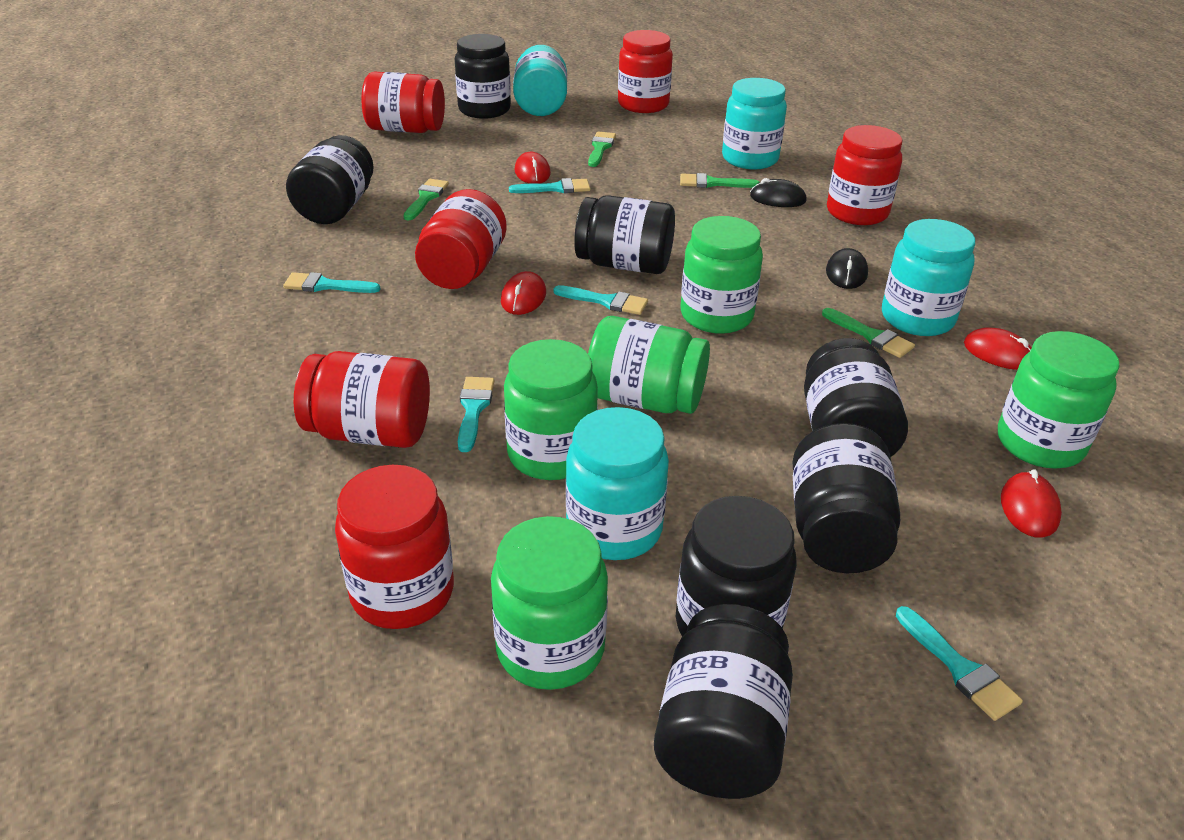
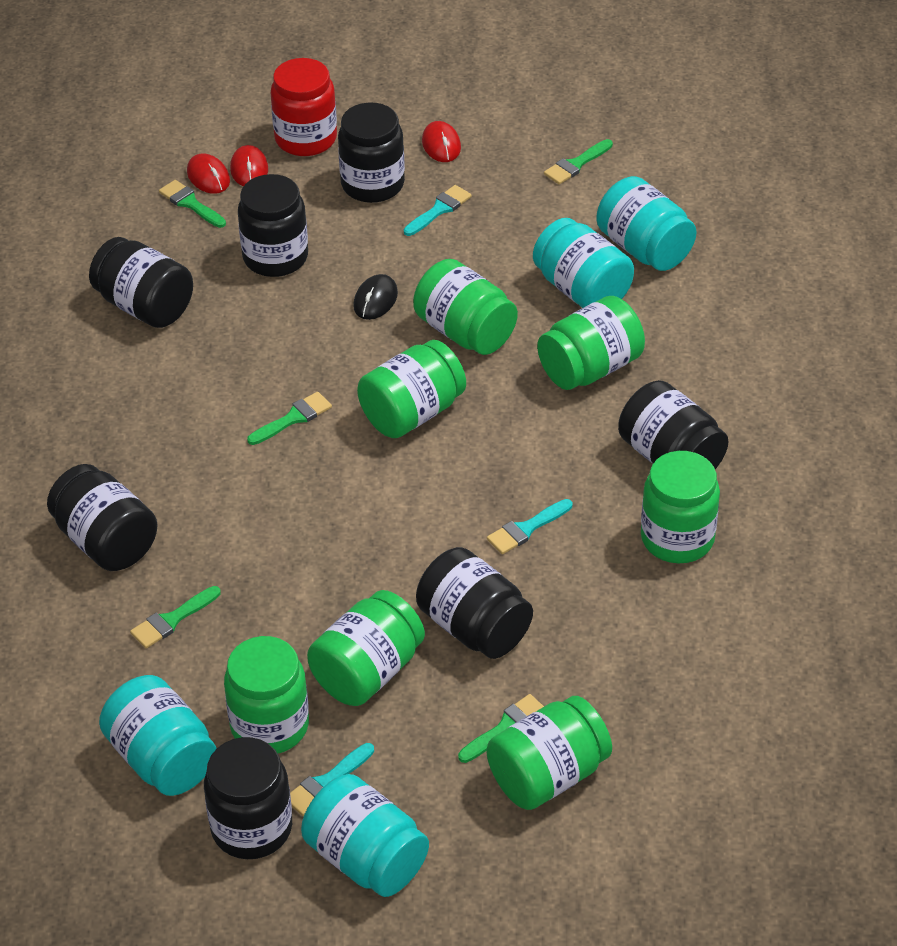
black mouse: 2 -> 1
green brush: 4 -> 5
green jar: 5 -> 7
red jar: 6 -> 1
red mouse: 4 -> 3
turquoise brush: 5 -> 3

